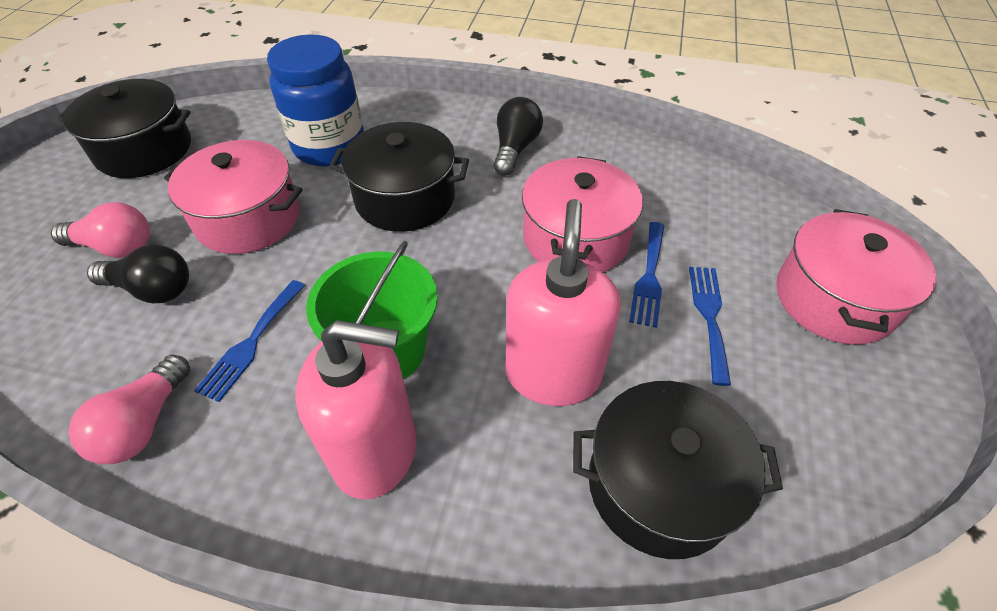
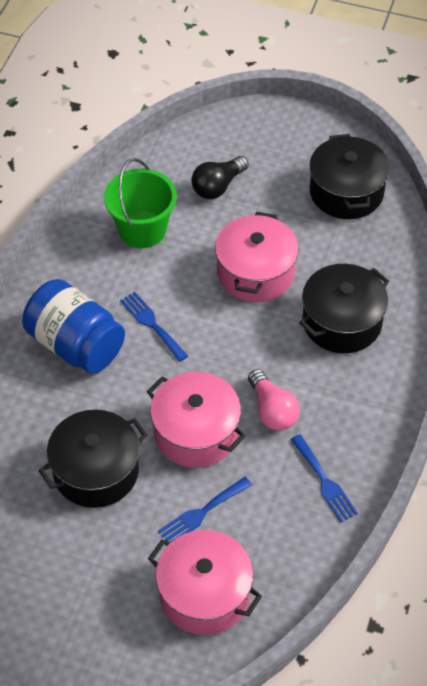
black light bulb: 2 -> 1
pink light bulb: 2 -> 1
pink soap dispenser: 2 -> 0

